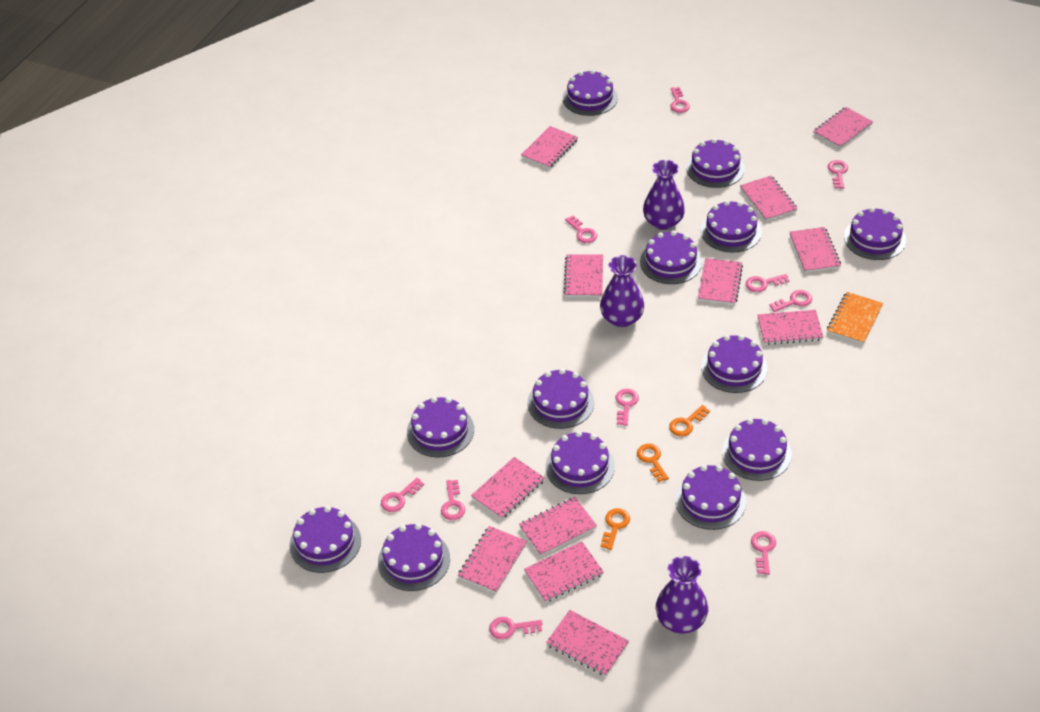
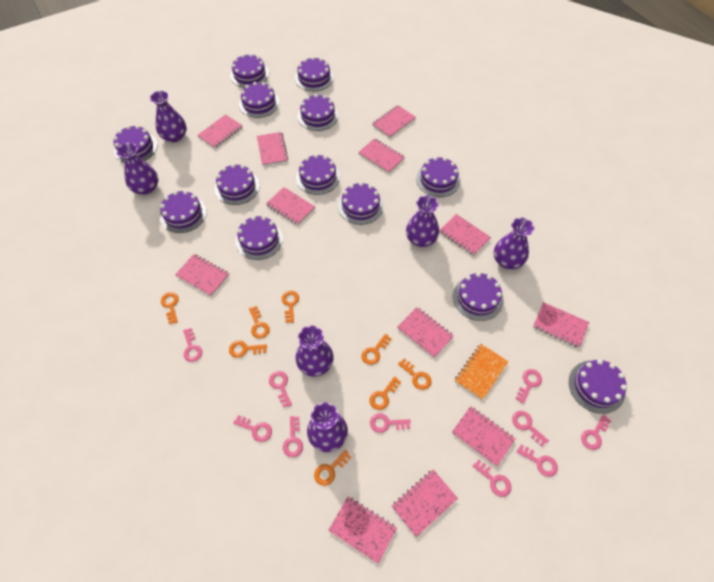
orange key: 3 -> 8
purple vase: 3 -> 6

